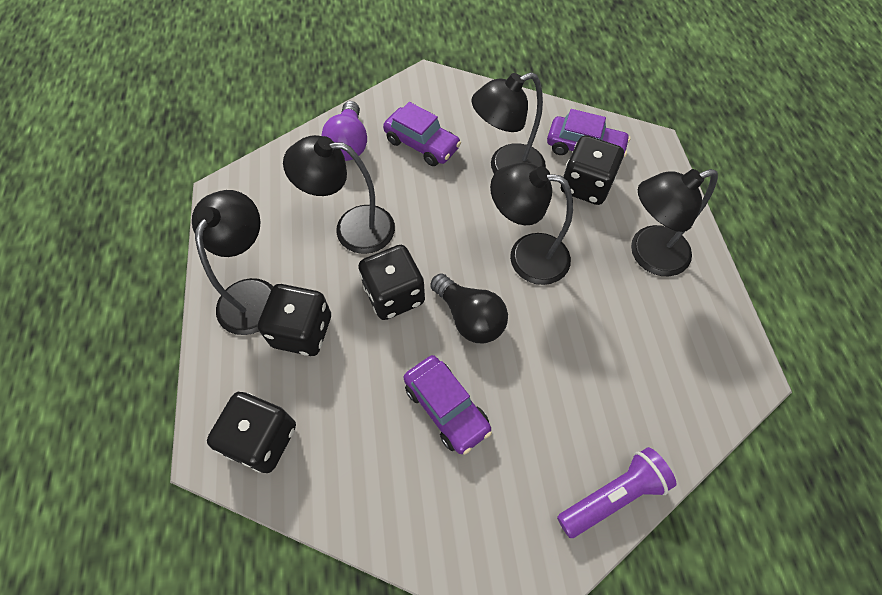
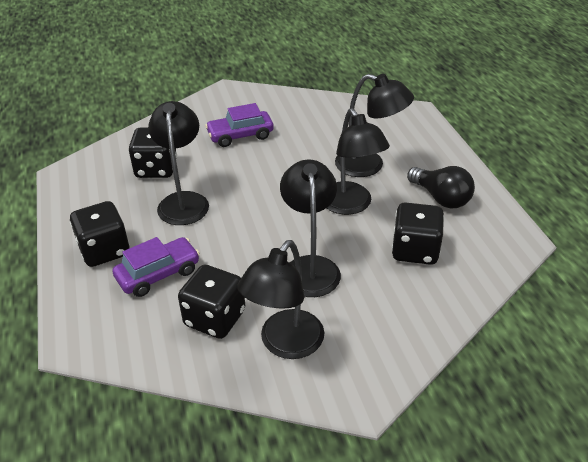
purple car: 3 -> 2
purple flashlight: 1 -> 0
purple light bulb: 1 -> 0

